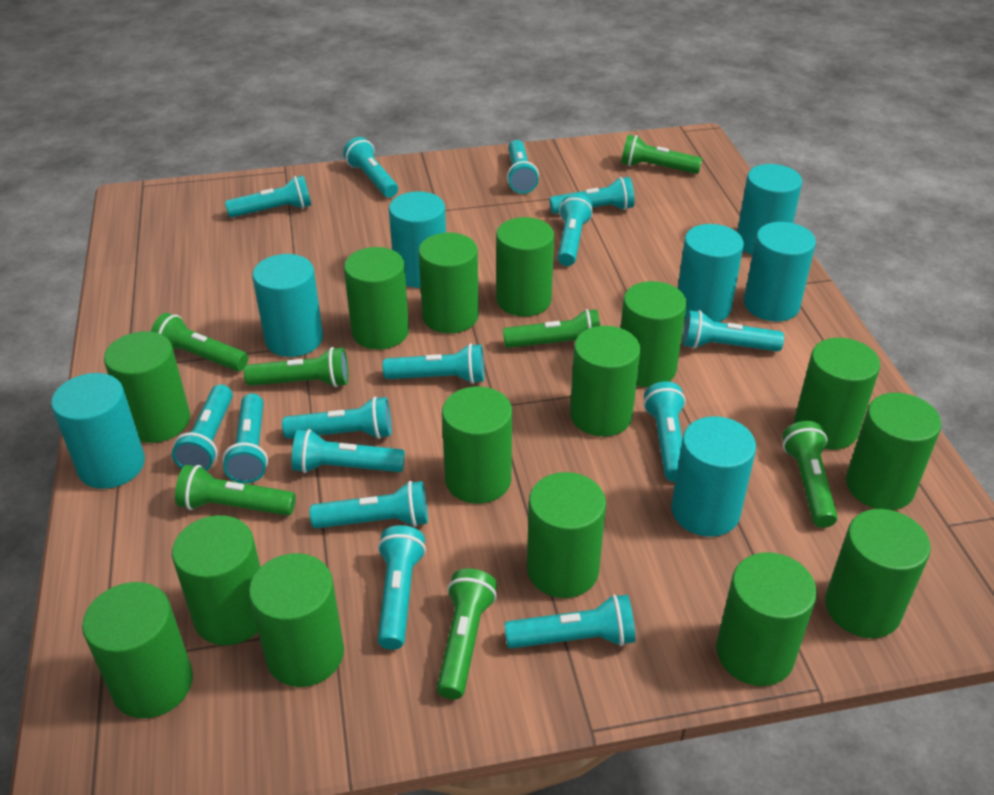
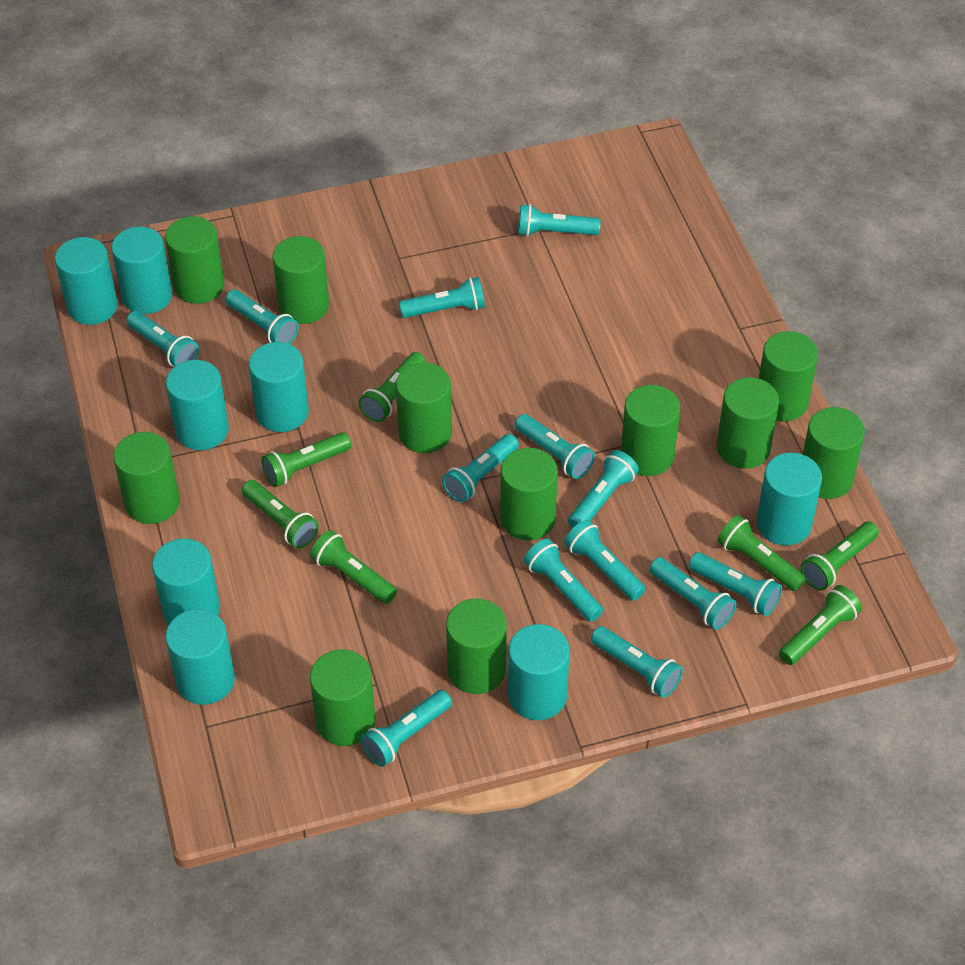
green cylinder: 15 -> 11
turquoise cylinder: 7 -> 8
turquoise flashlight: 15 -> 13

